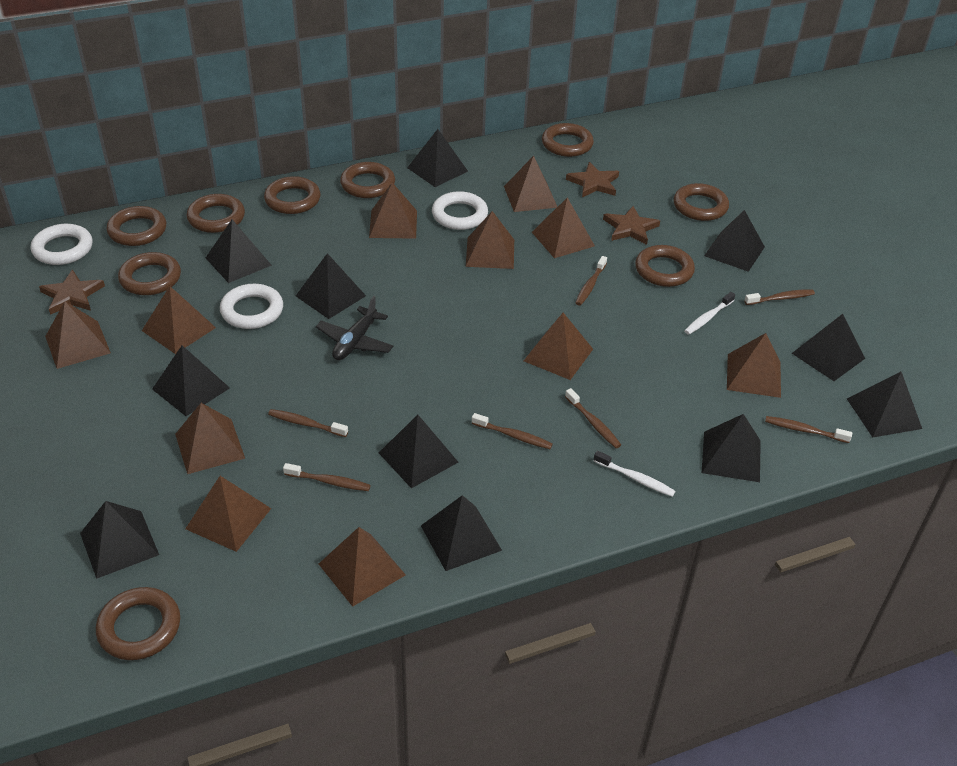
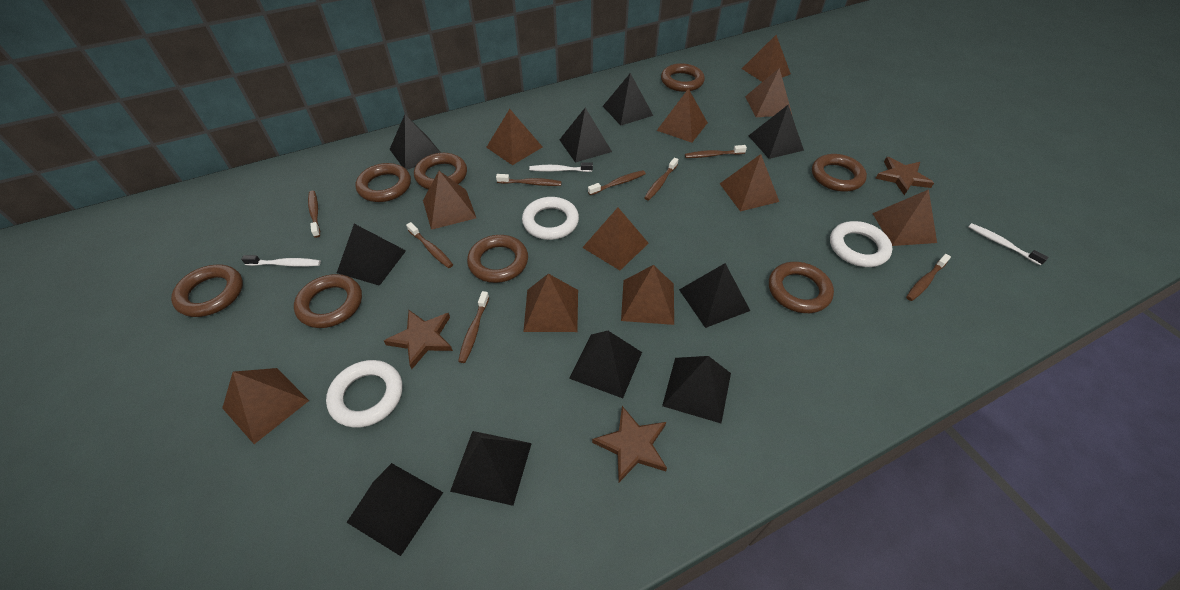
black plane: 1 -> 0
black pyramid: 11 -> 10
brown ring: 9 -> 8
brown toothbrush: 7 -> 8
white toothbrush: 2 -> 3

